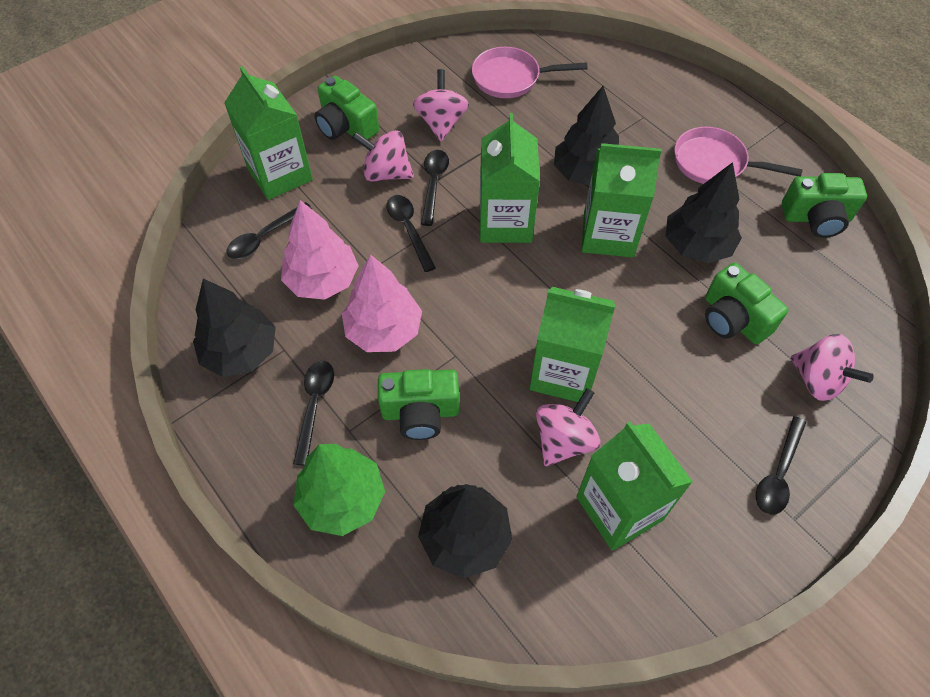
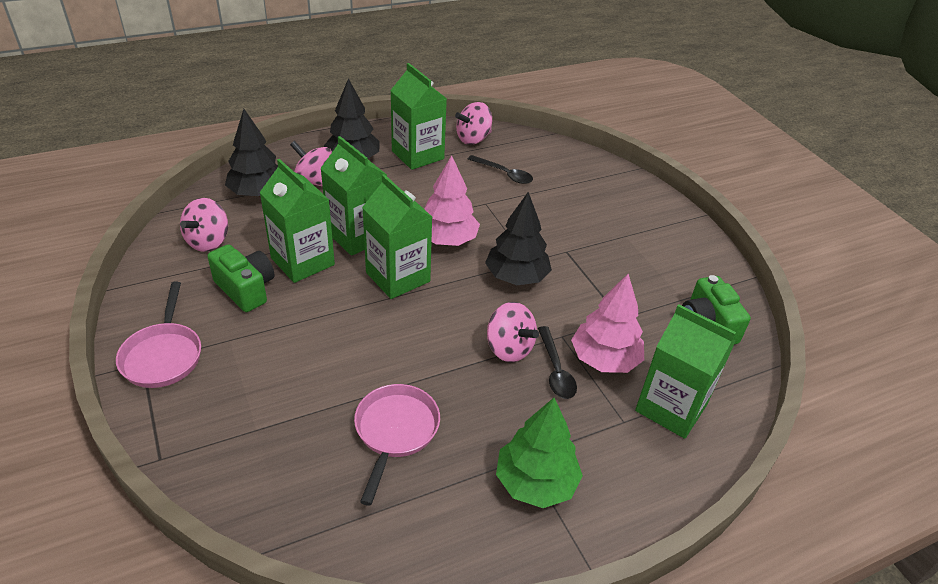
black spoon: 5 -> 2
black tree: 4 -> 3
green camera: 4 -> 2

